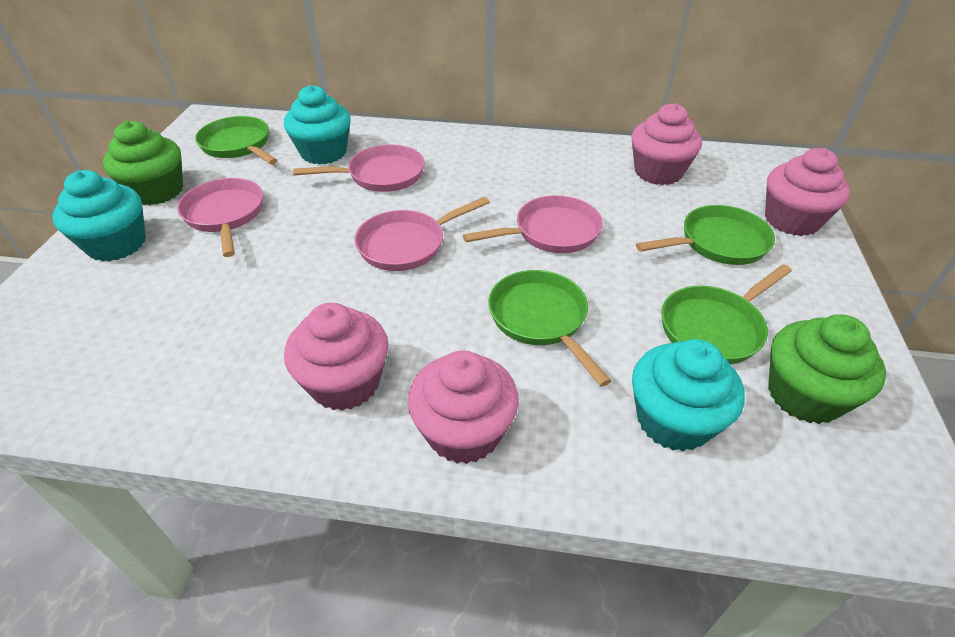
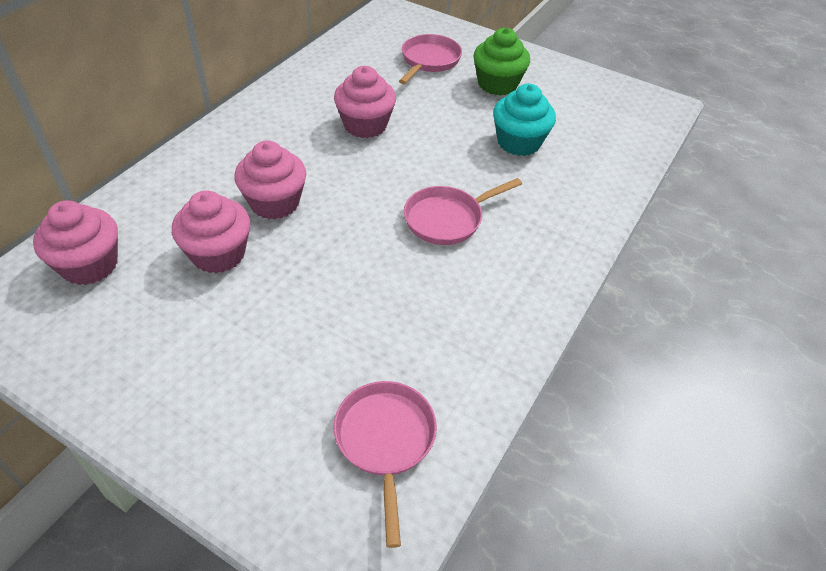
green cupcake: 2 -> 1
green pan: 4 -> 0
pink pan: 4 -> 3
turquoise cupcake: 3 -> 1

